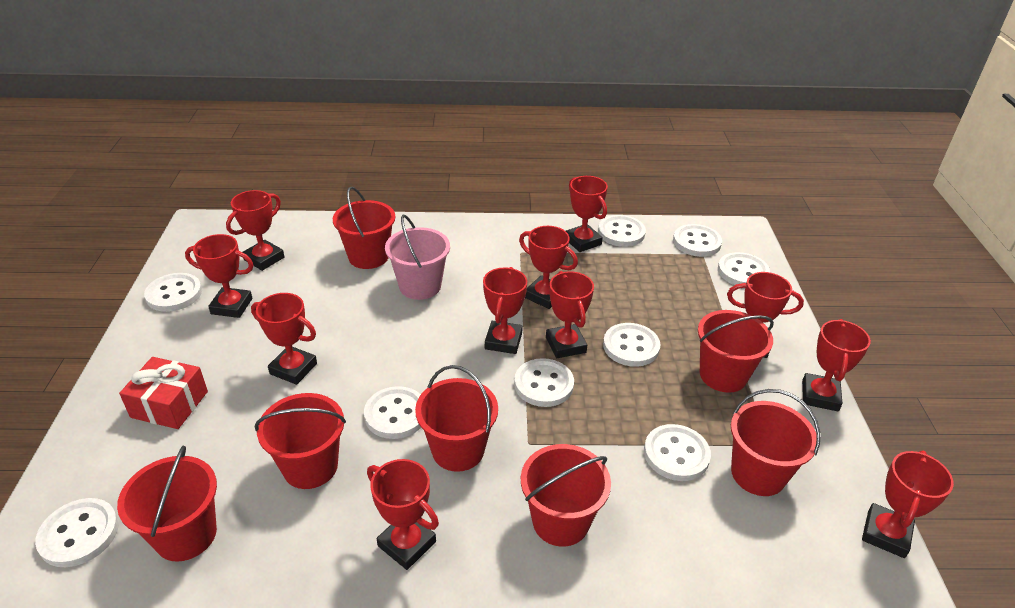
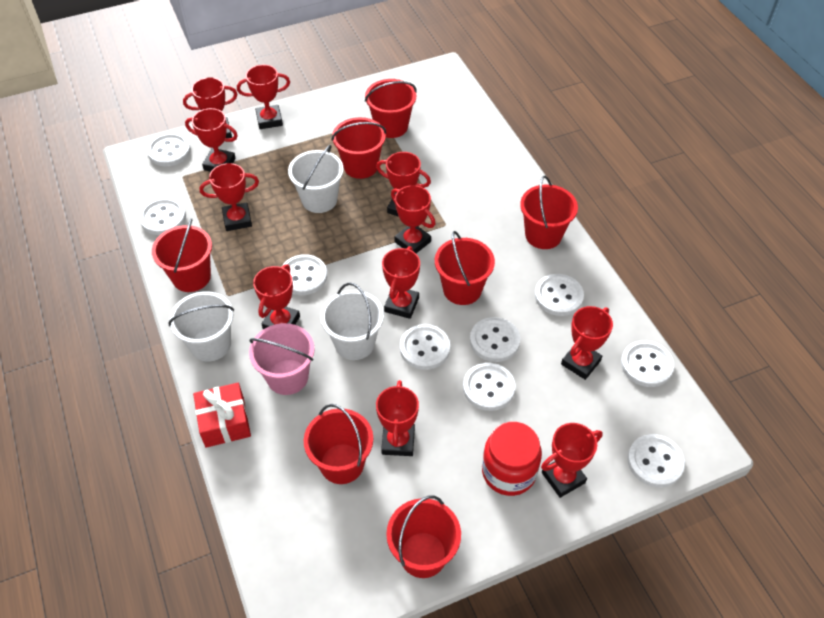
red jar: 0 -> 1
white bucket: 0 -> 3

